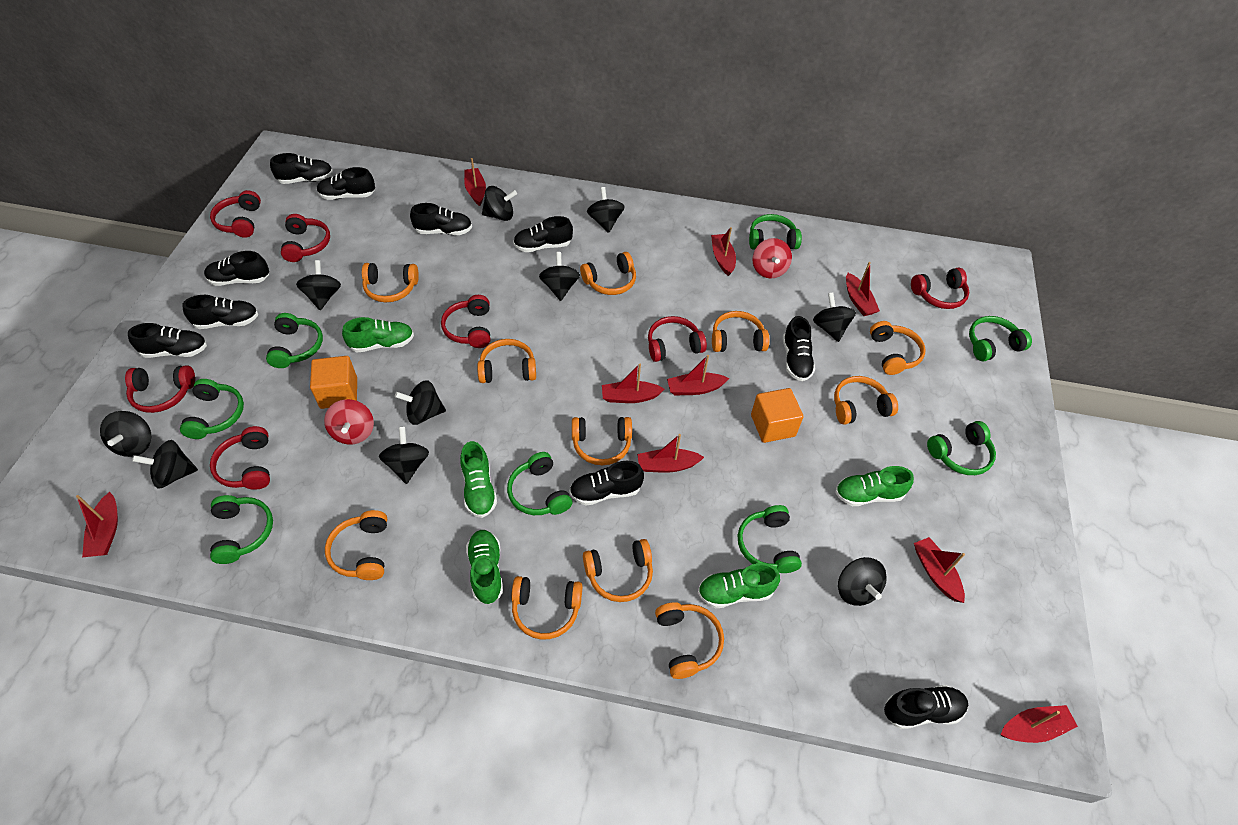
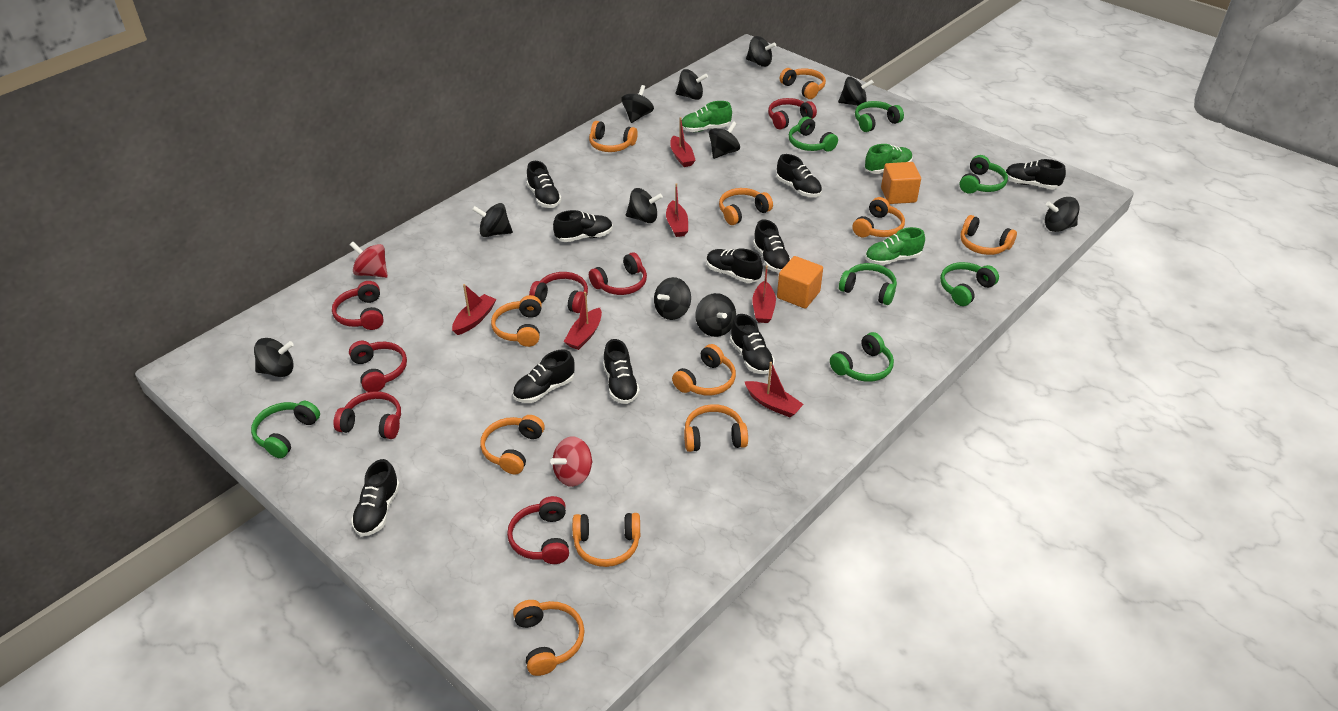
black spinning top: 10 -> 11
green headphones: 8 -> 7
green shoe: 5 -> 3
red boat: 9 -> 6

